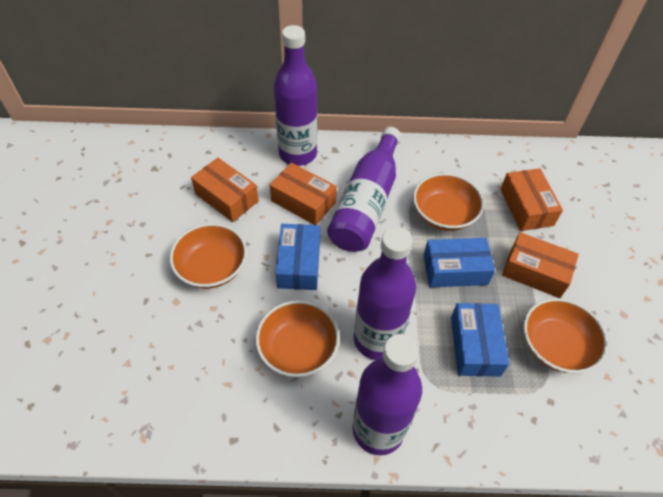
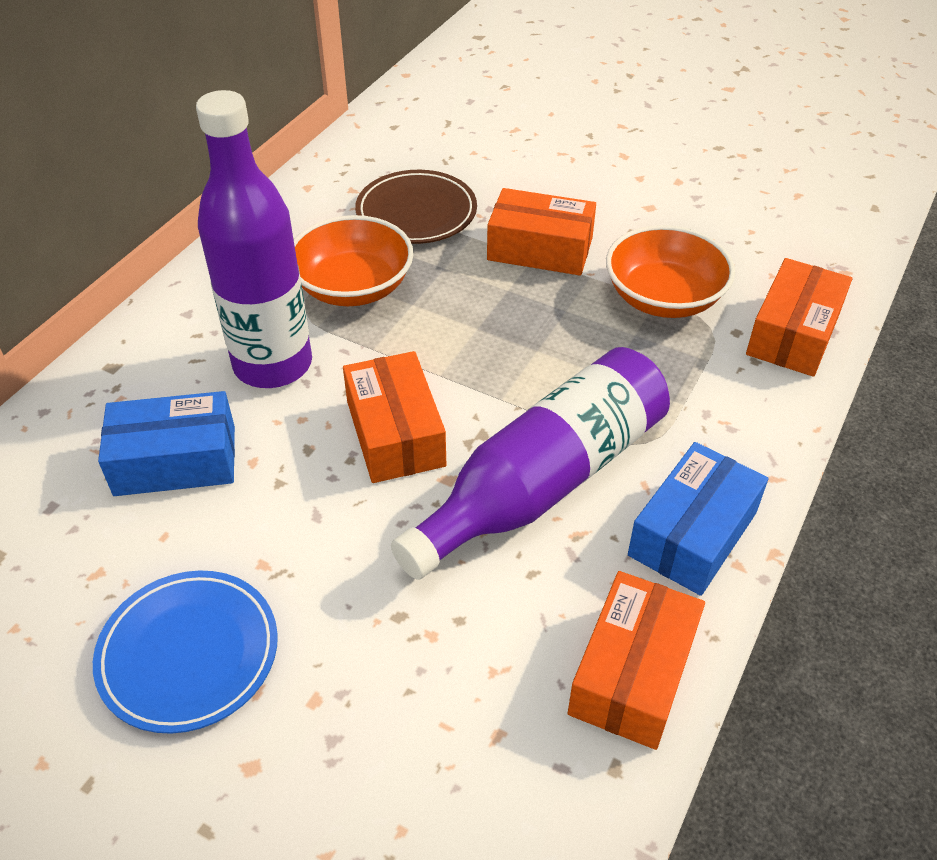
blue box: 3 -> 2
blue plate: 0 -> 1
brown plate: 0 -> 1
orange bowl: 4 -> 2
purple bottle: 4 -> 2

